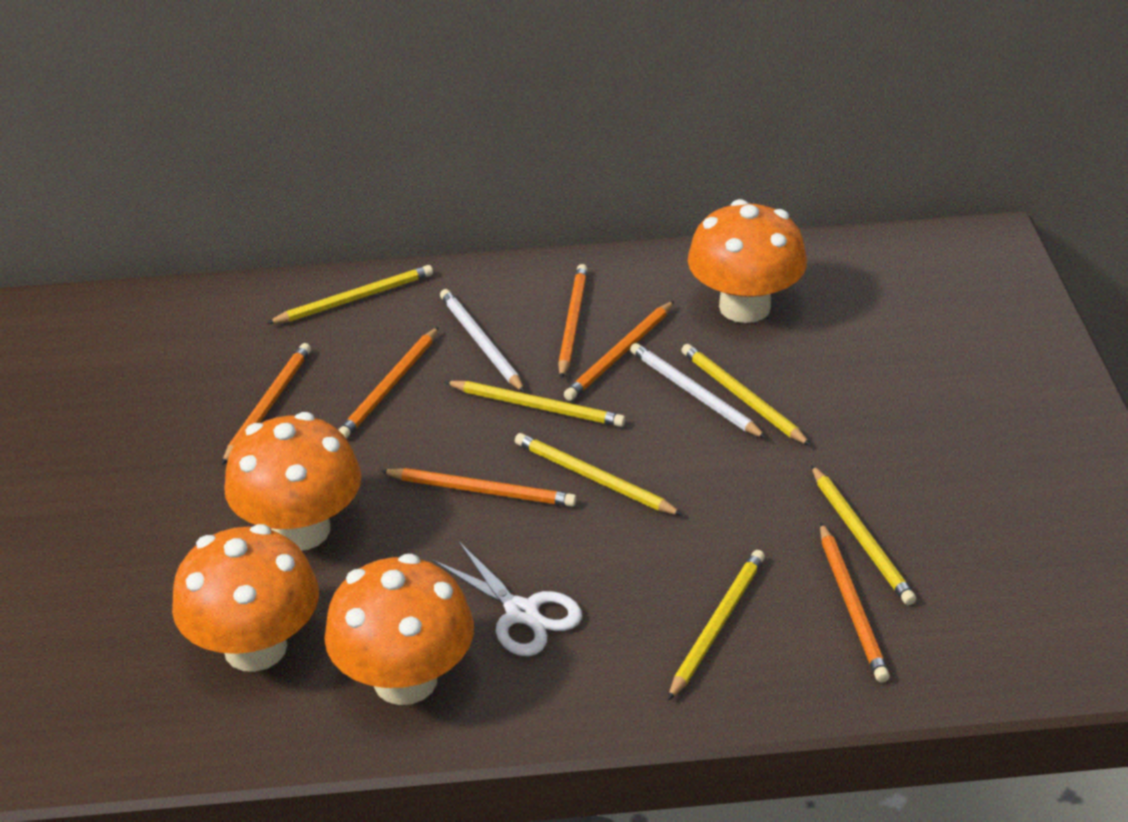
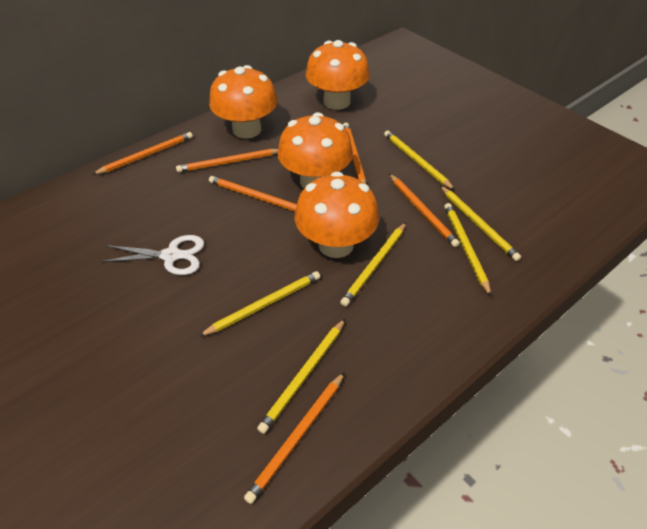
white pencil: 2 -> 0

